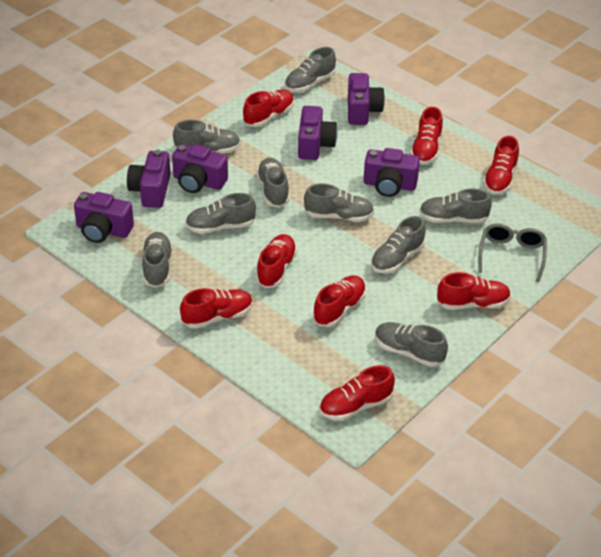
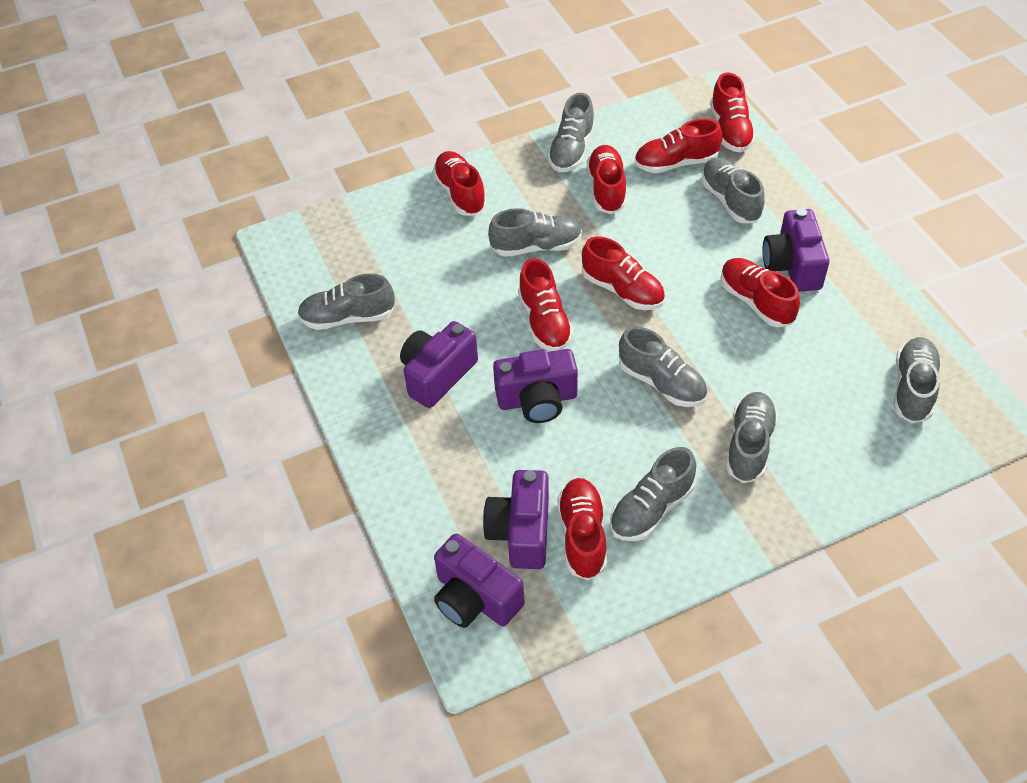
grey glasses: 1 -> 0
grey shoe: 9 -> 8
purple camera: 6 -> 5

